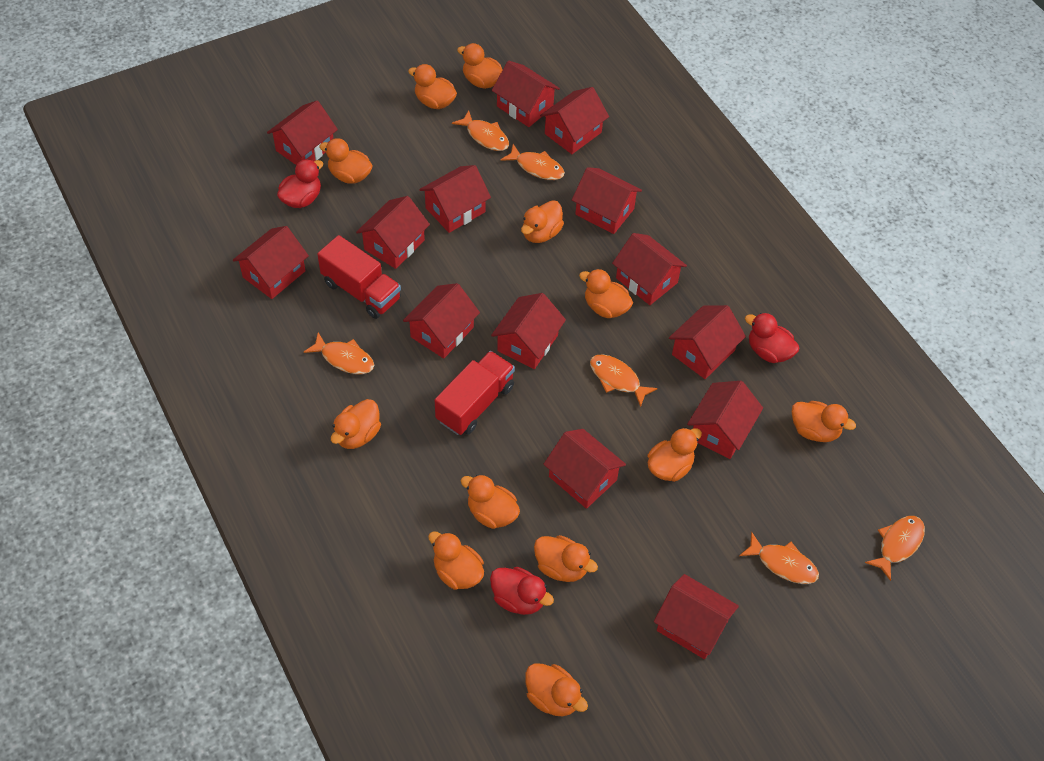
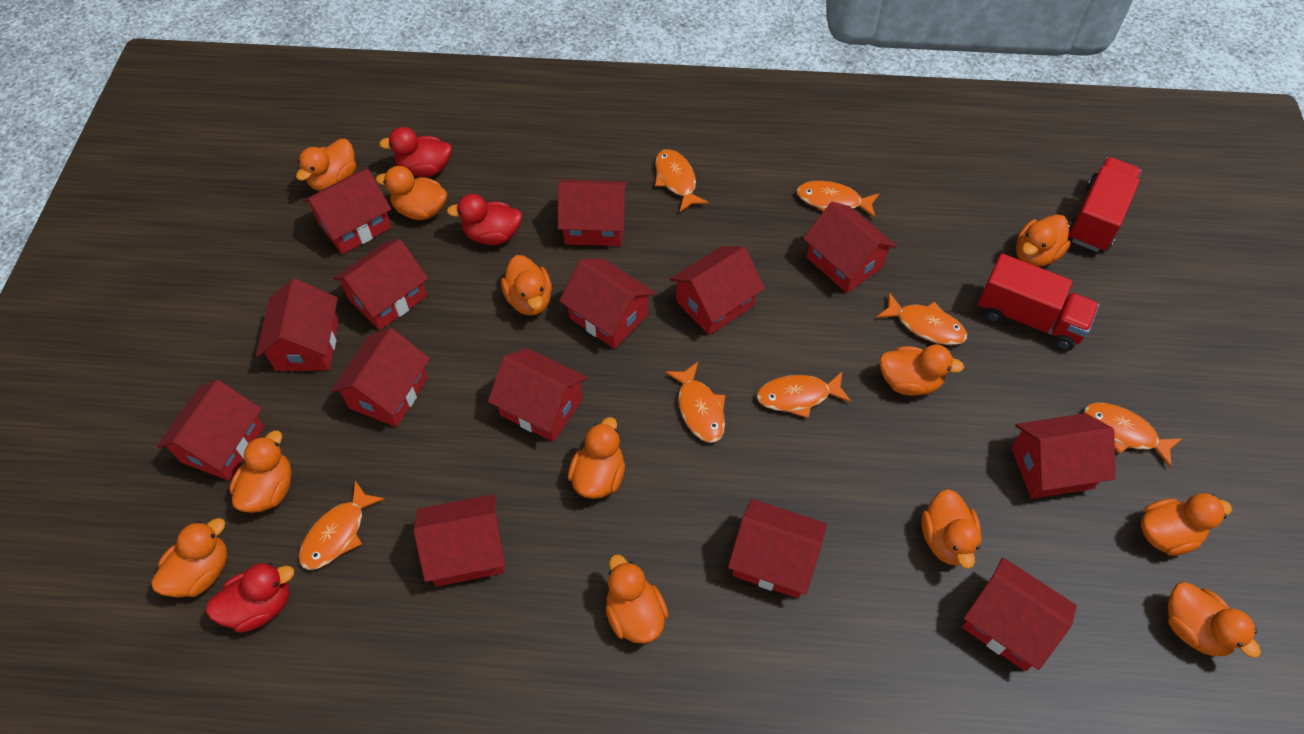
orange fish: 6 -> 7

